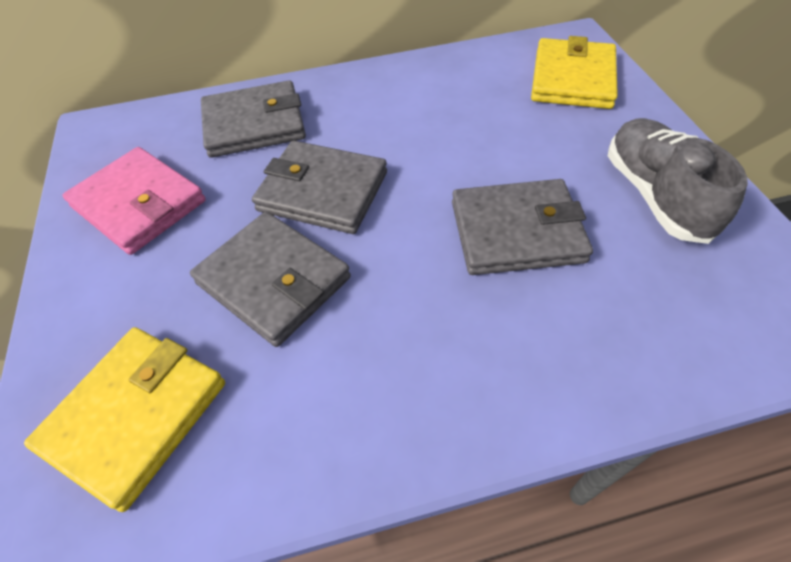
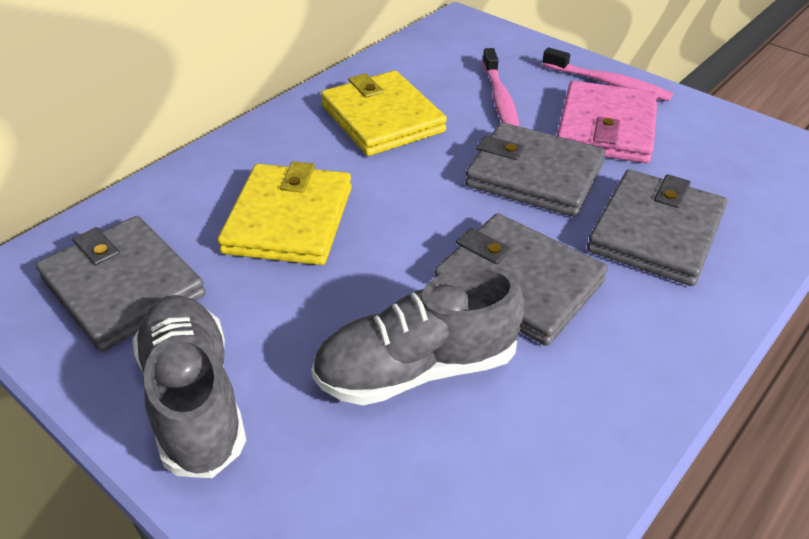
grey shoe: 1 -> 2
pink toothbrush: 0 -> 2

